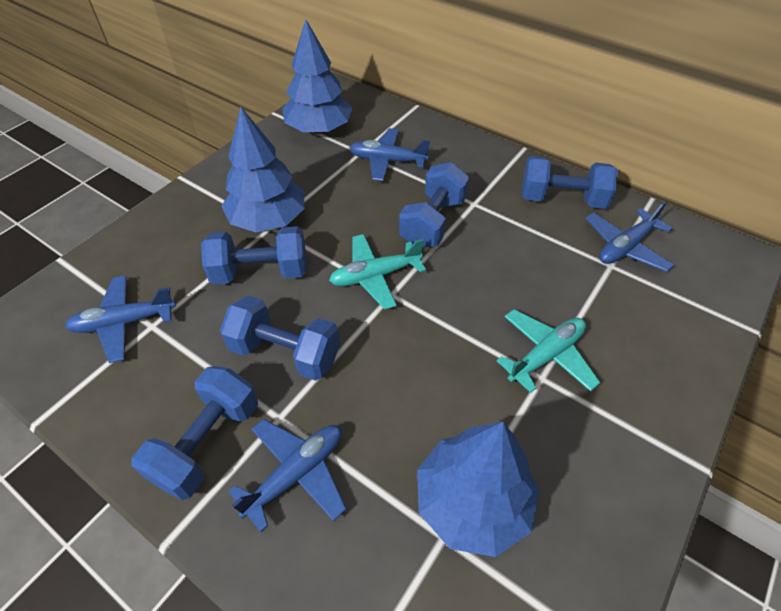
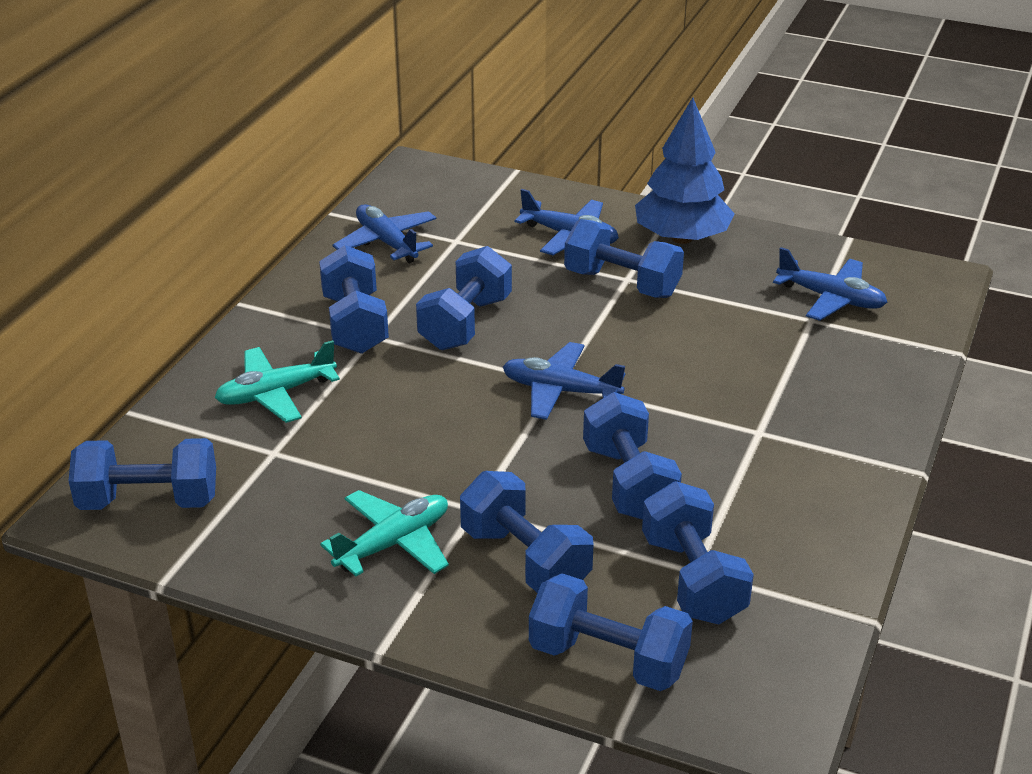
blue dumbbell: 5 -> 8
blue tree: 3 -> 1

